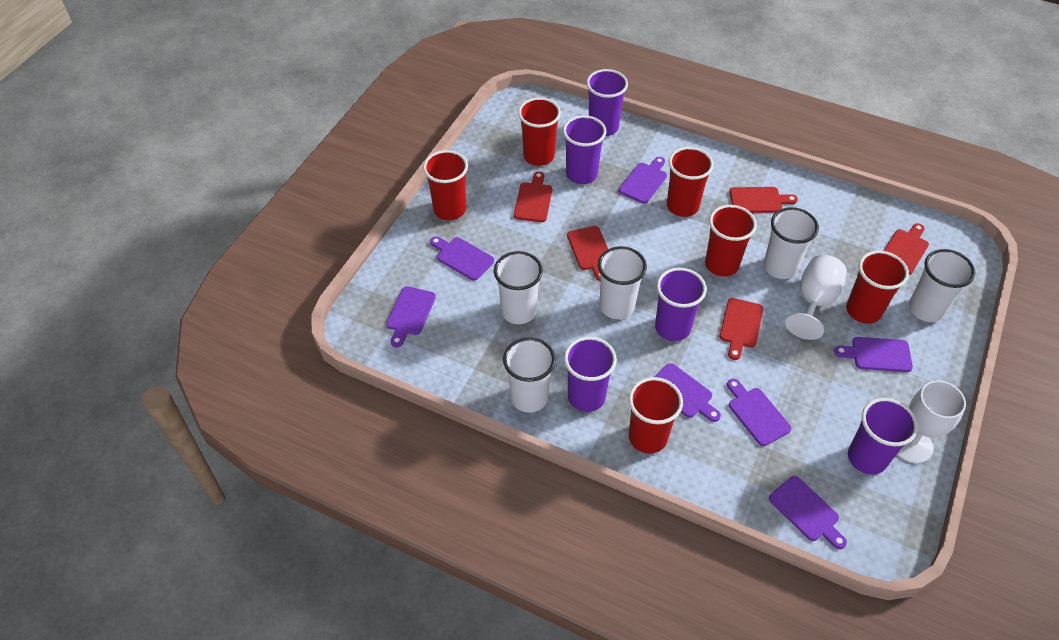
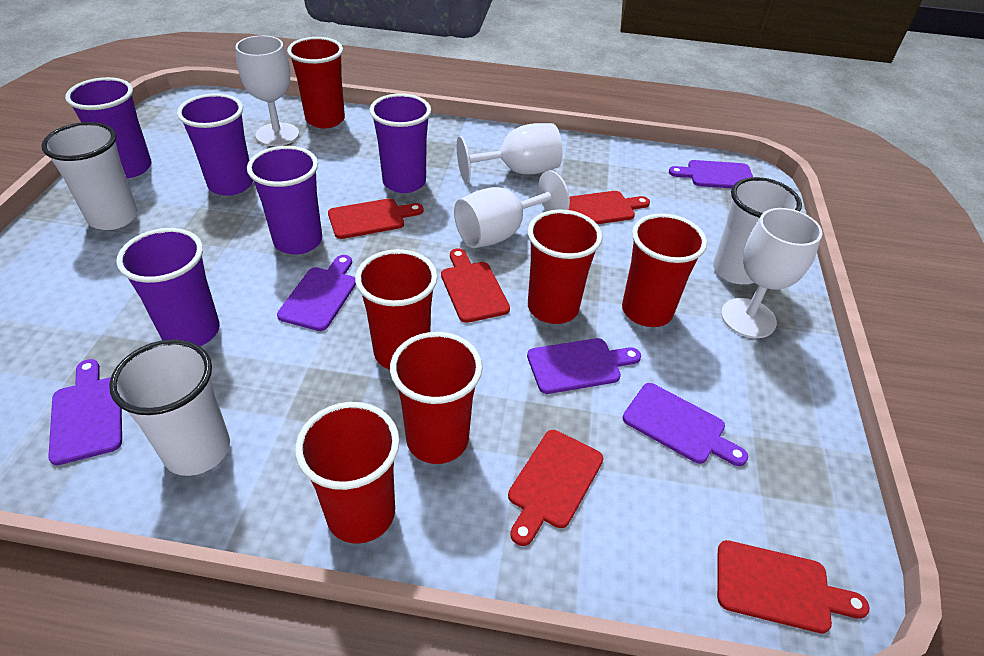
purple cutting board: 7 -> 5
white cup: 5 -> 3
white goblet: 2 -> 4

